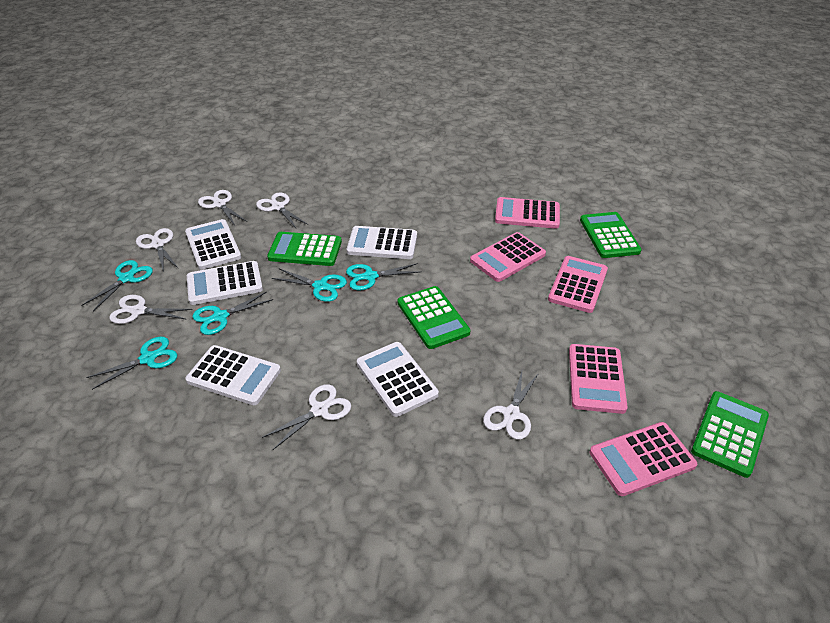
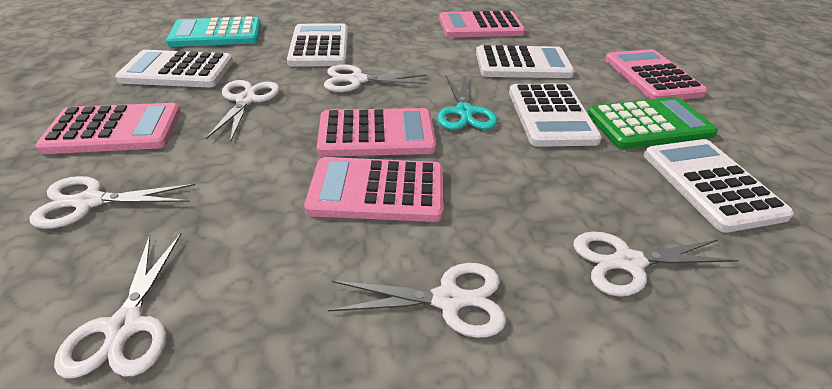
green calculator: 4 -> 1
turquoise calculator: 0 -> 1
turquoise scissors: 5 -> 1

